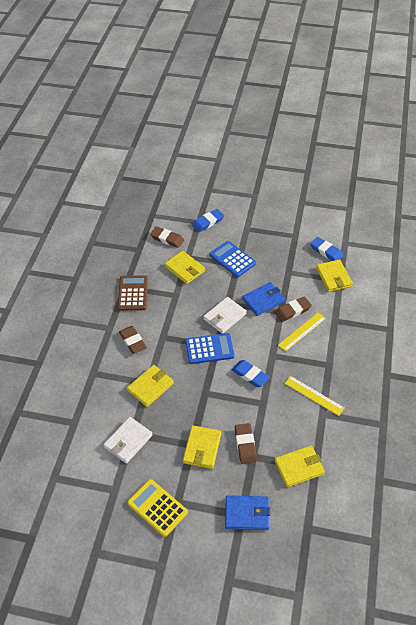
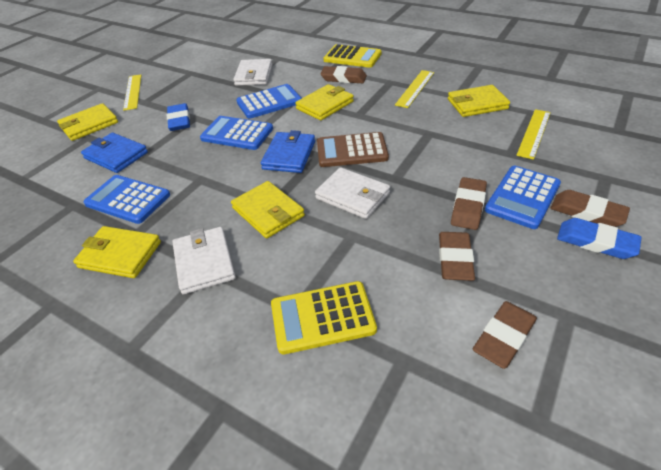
blue calculator: 2 -> 4
blue eraser: 3 -> 2
brown eraser: 4 -> 5
white wallet: 2 -> 3
yellow calculator: 1 -> 2
yellow ruler: 2 -> 3

